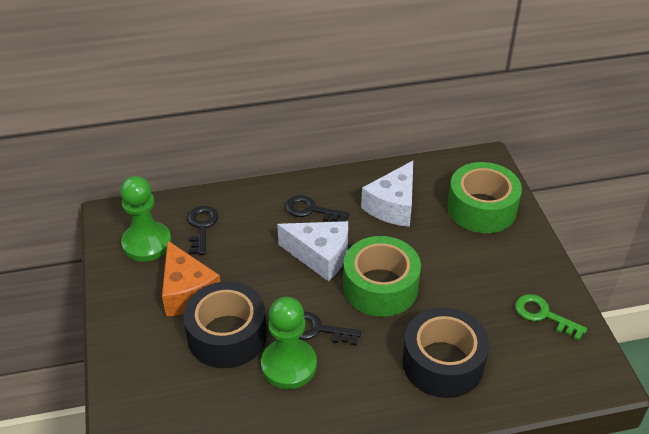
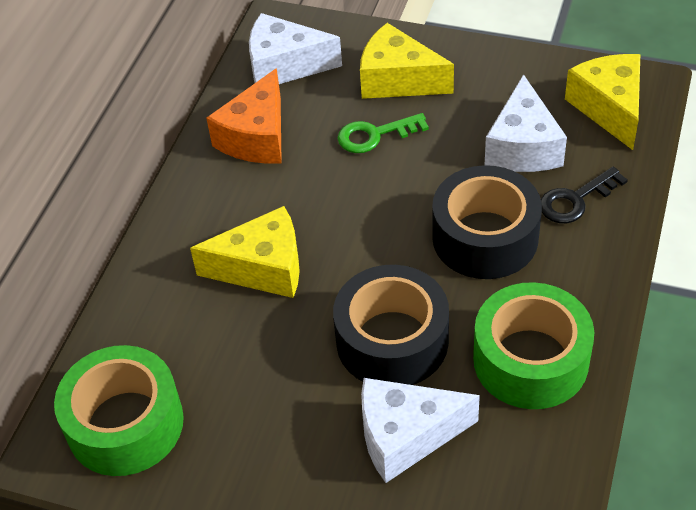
black key: 3 -> 1
green pawn: 2 -> 0
white cheese: 2 -> 3
yellow cheese: 0 -> 3

